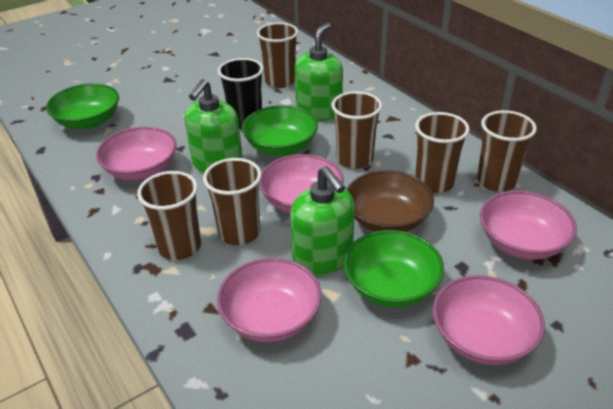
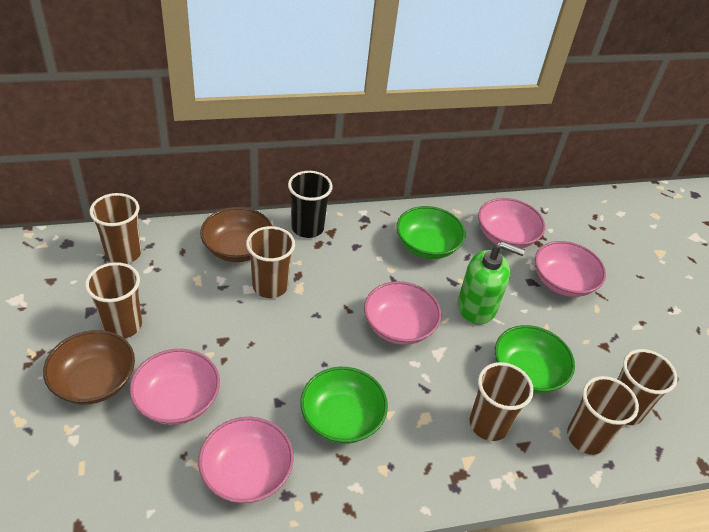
brown bowl: 1 -> 2
green soap dispenser: 3 -> 1

